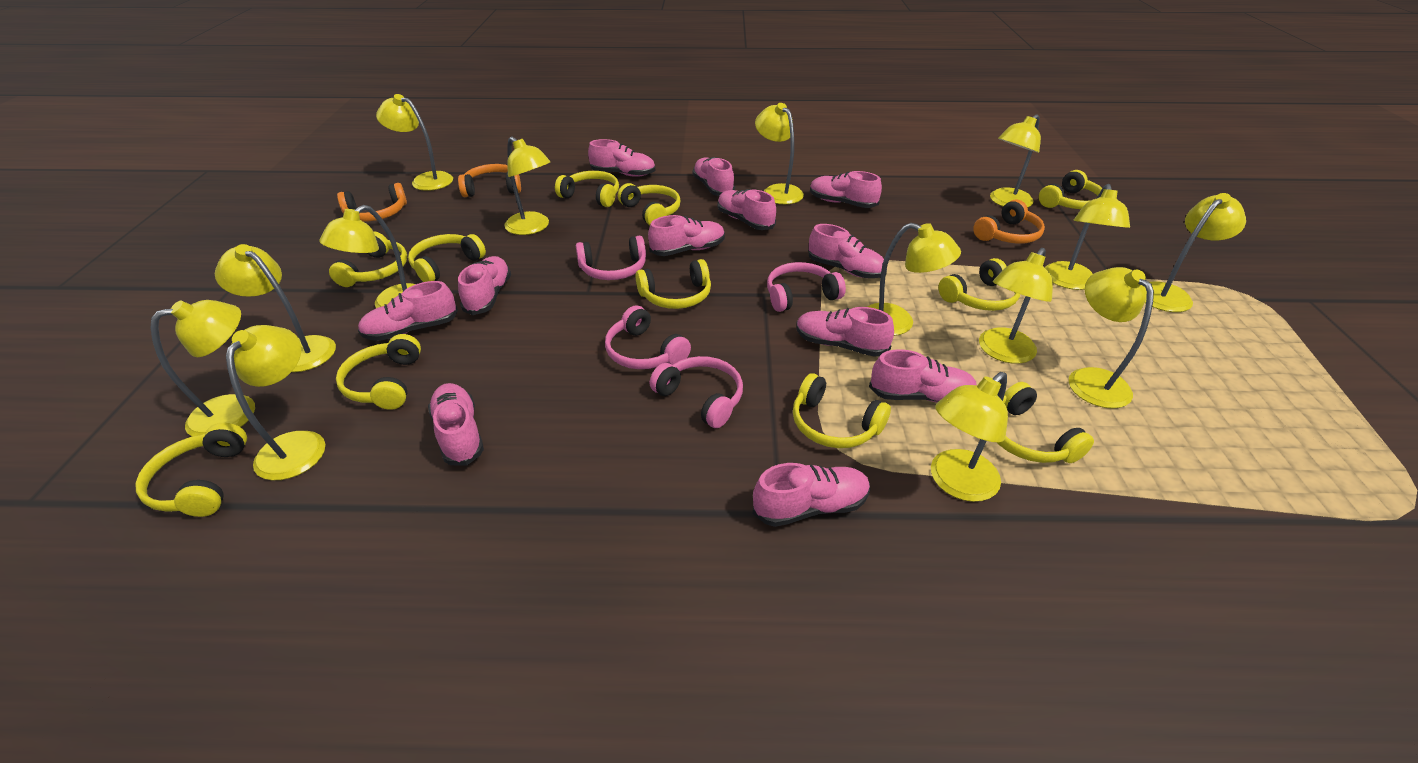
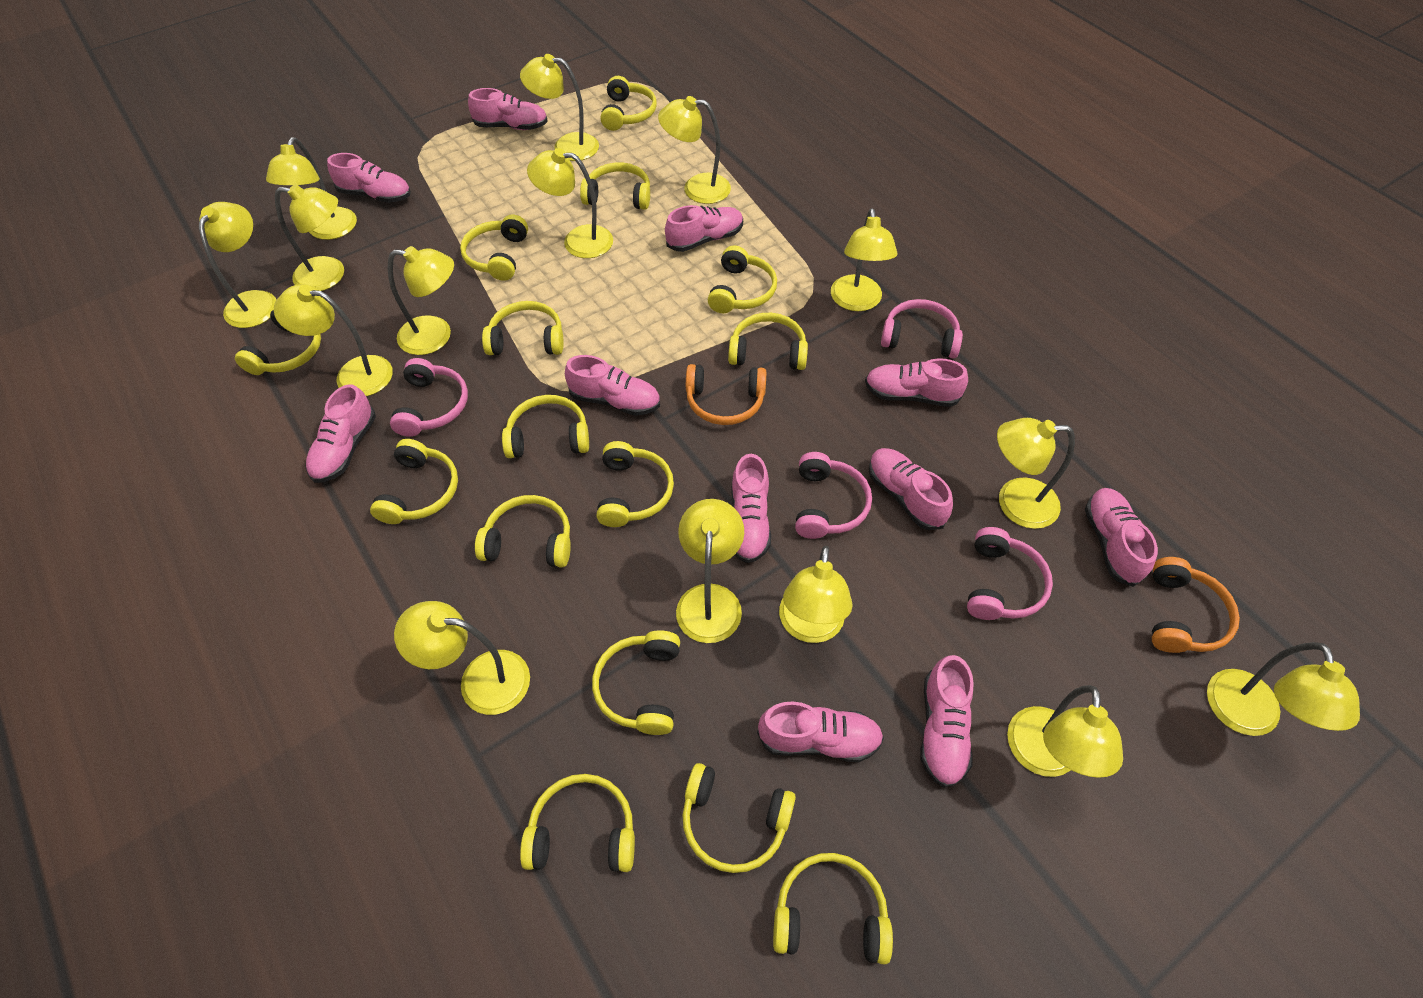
orange headphones: 3 -> 2
pink shoe: 12 -> 11
yellow headphones: 11 -> 15
yellow lamp: 14 -> 15

